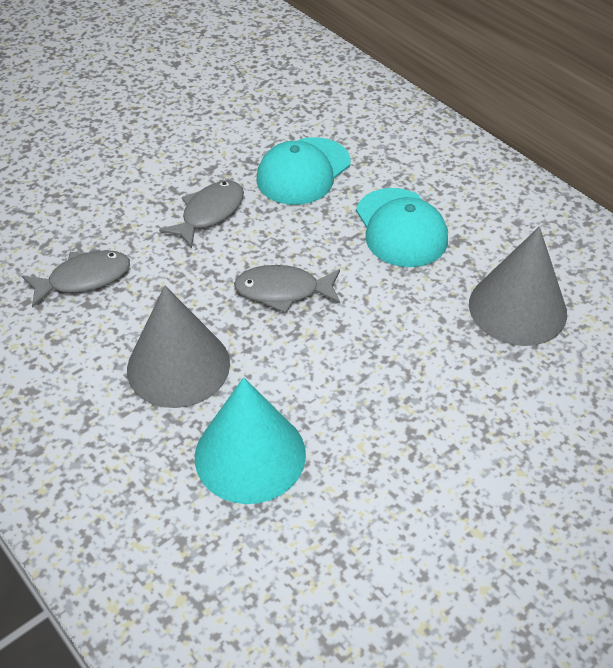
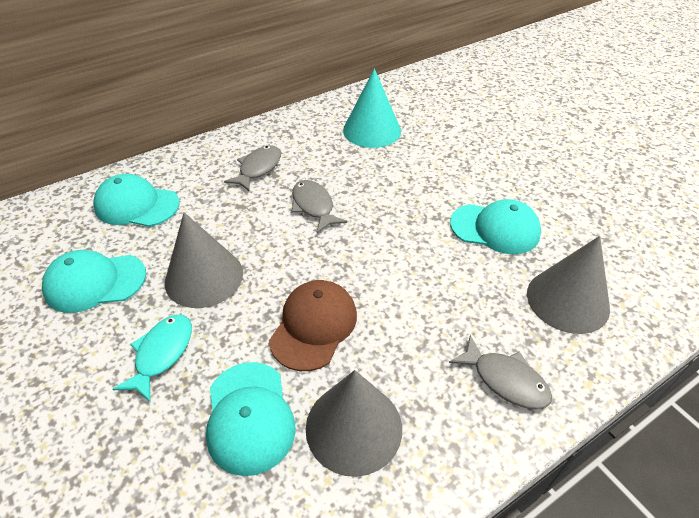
brown cap: 0 -> 1
grey cone: 2 -> 3
turquoise cap: 2 -> 4
turquoise fish: 0 -> 1

